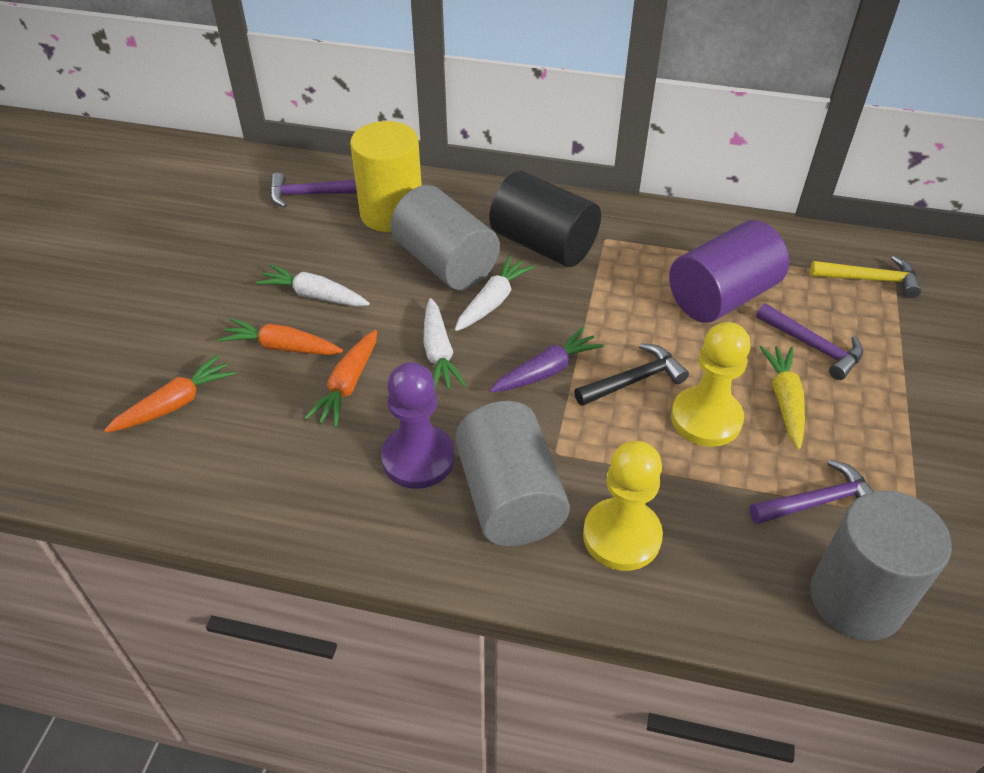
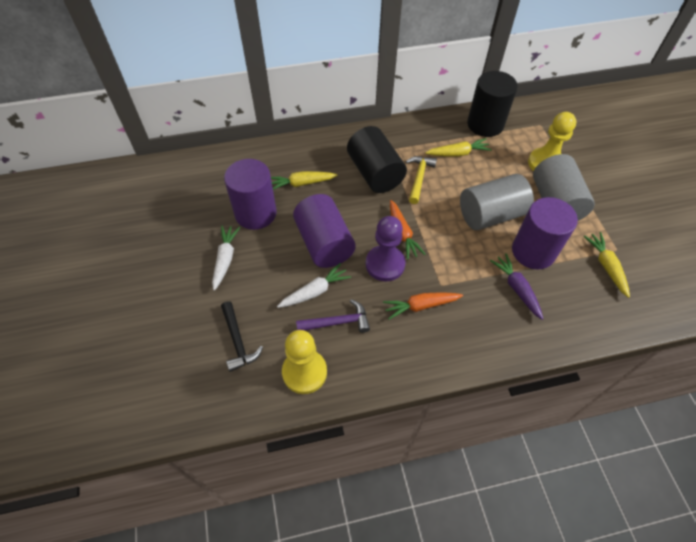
black cylinder: 1 -> 2
grey cylinder: 3 -> 2
orange carrot: 3 -> 2
purple cylinder: 1 -> 3
purple hammer: 3 -> 1
white carrot: 3 -> 2
yellow carrot: 1 -> 3
yellow cylinder: 1 -> 0

